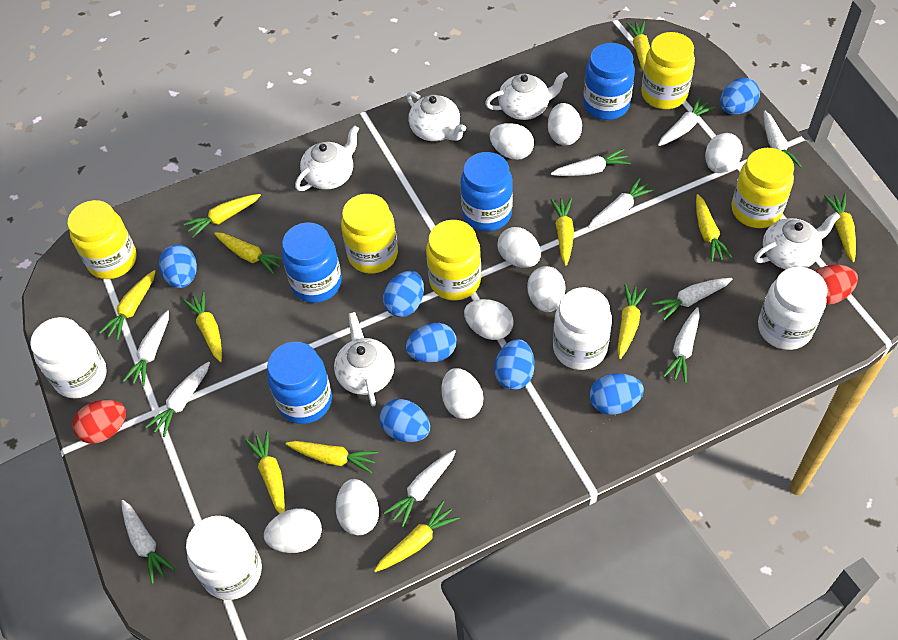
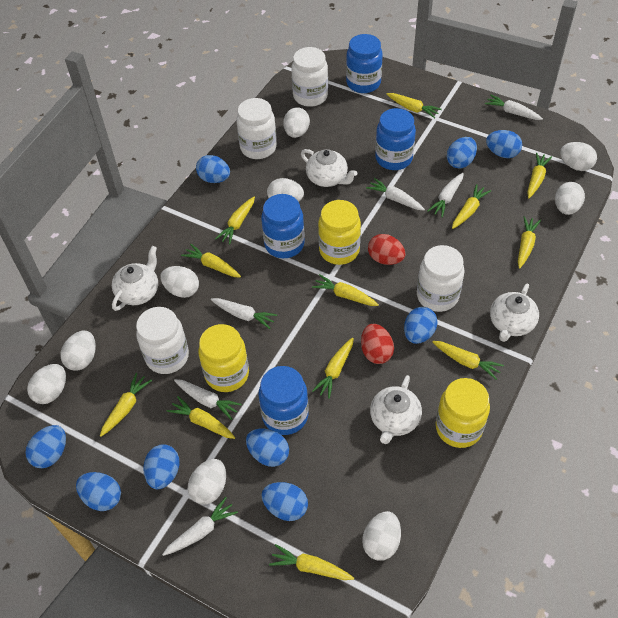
blue egg: 7 -> 9
white carrot: 10 -> 6
white teapot: 5 -> 4
yellow jar: 5 -> 3

